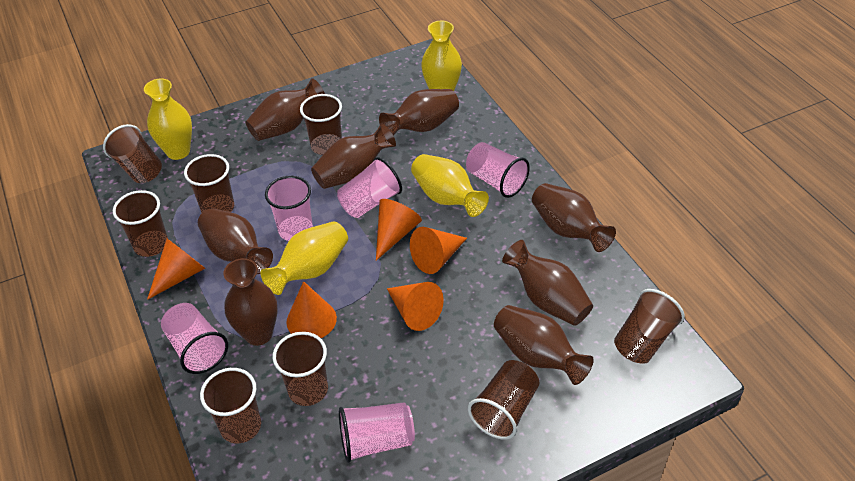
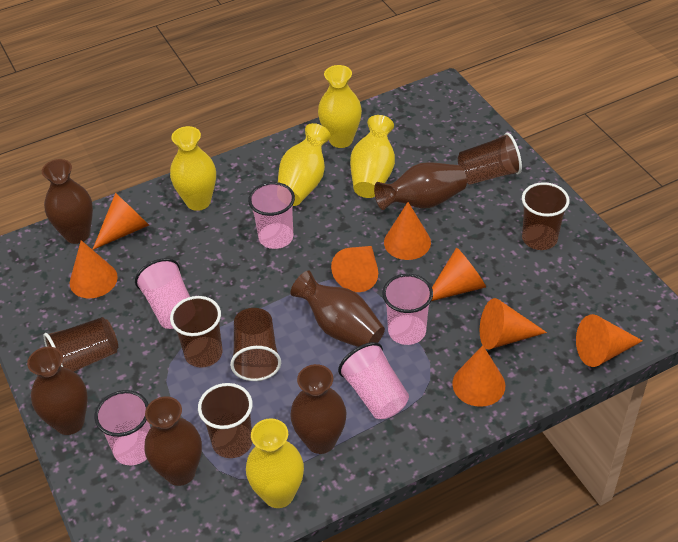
brown cup: 8 -> 6
brown vase: 8 -> 6
orange cone: 5 -> 8
yellow vase: 4 -> 5

